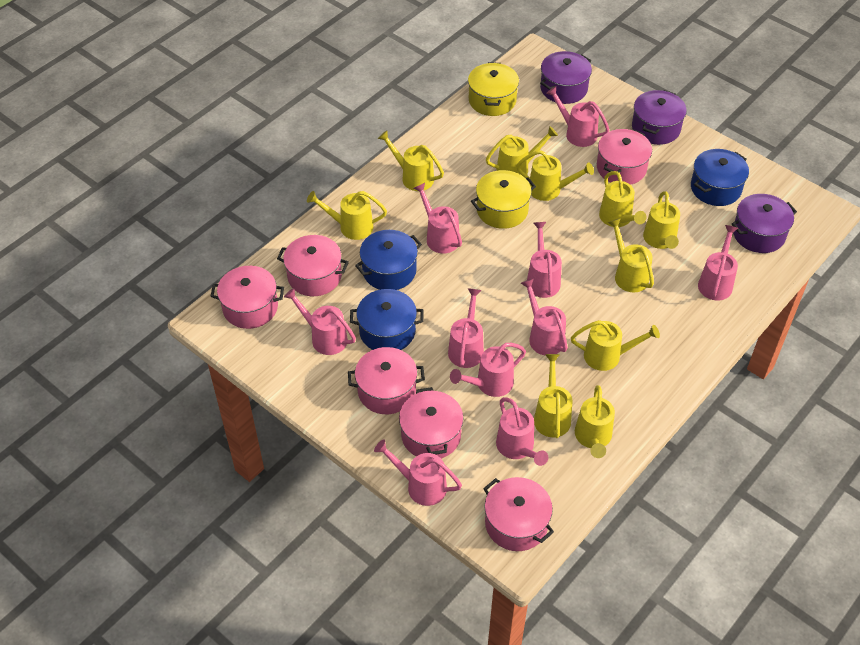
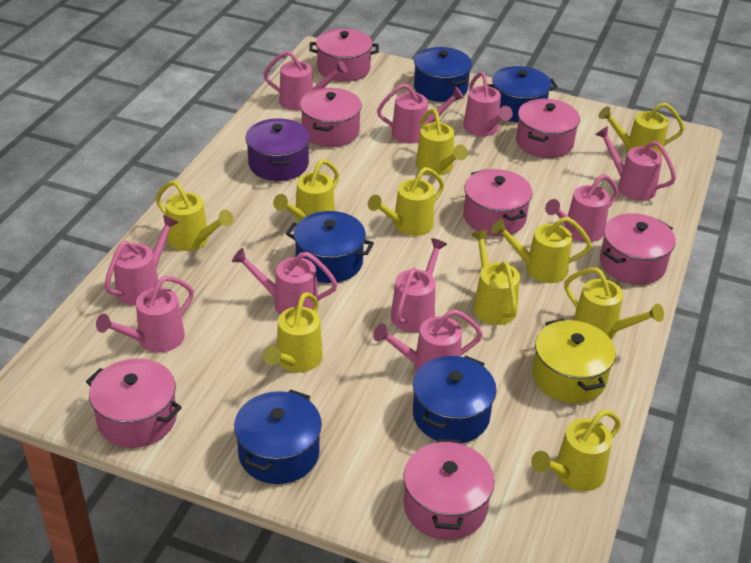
blue pot: 3 -> 5
pink pot: 6 -> 7
purple pot: 3 -> 1
yellow pot: 2 -> 1

